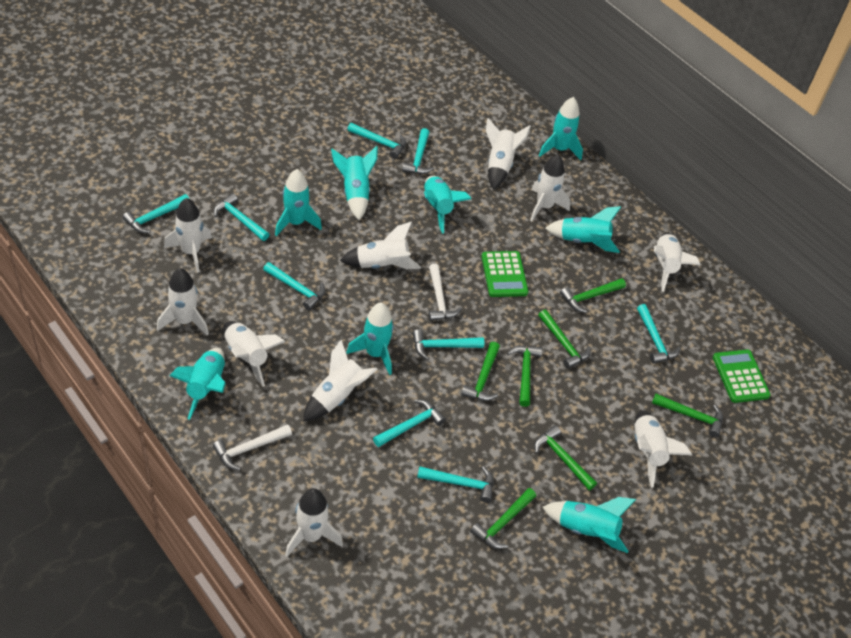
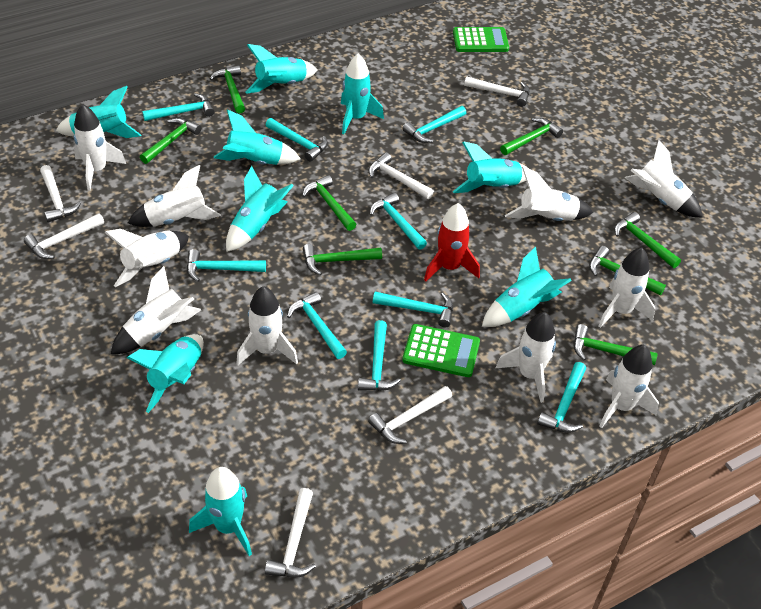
green hammer: 7 -> 8
red rocket: 0 -> 1
turquoise rocket: 8 -> 9
white hammer: 2 -> 6

